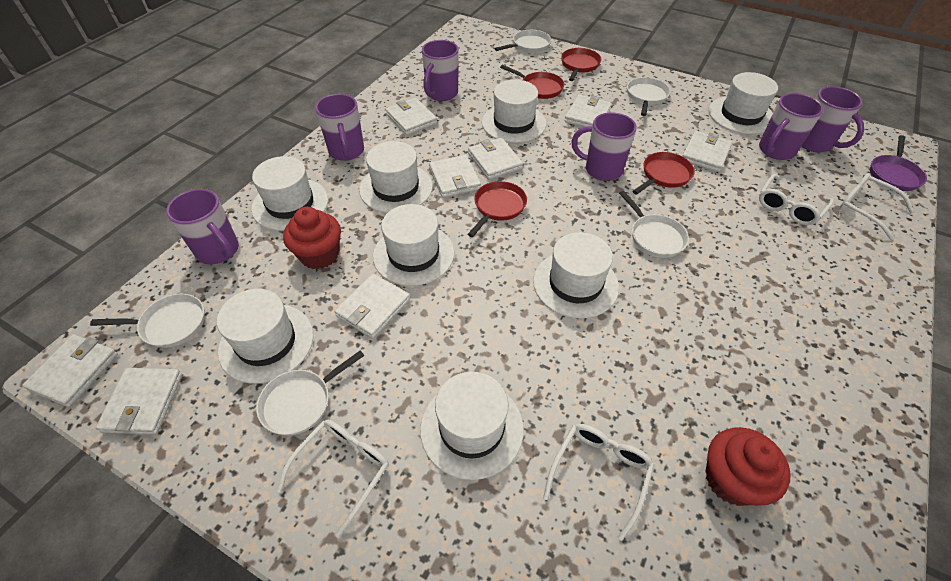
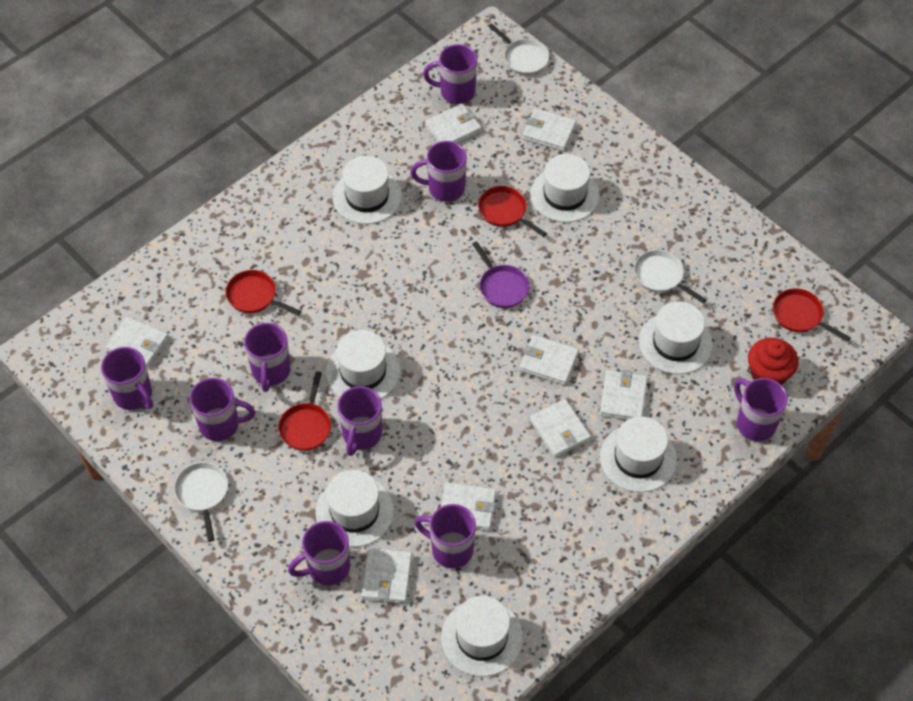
purple mug: 6 -> 9
red cupcake: 2 -> 1
white glasses: 4 -> 0
white hat: 8 -> 7
white pan: 5 -> 3

